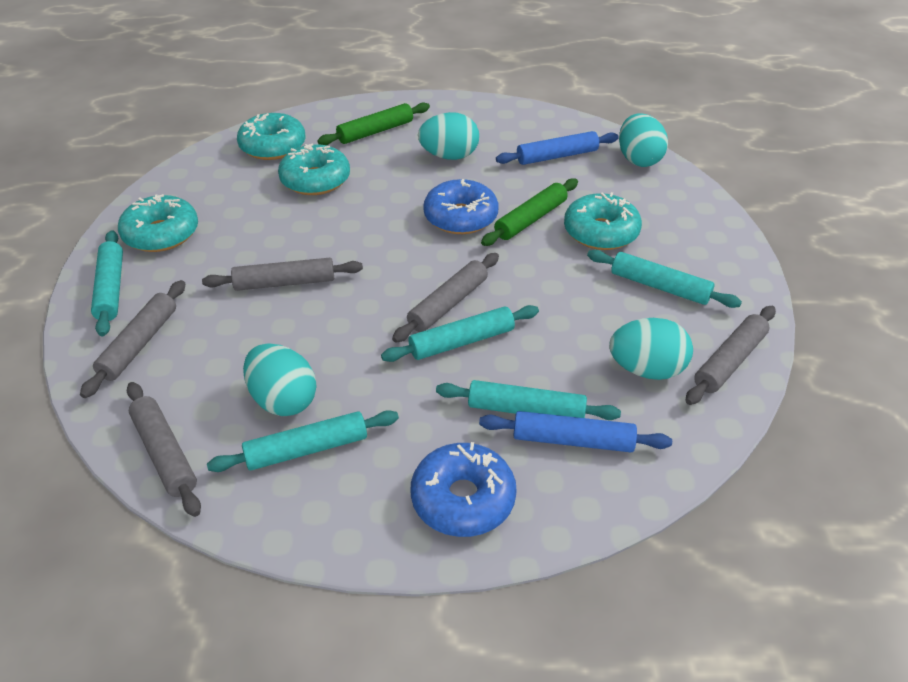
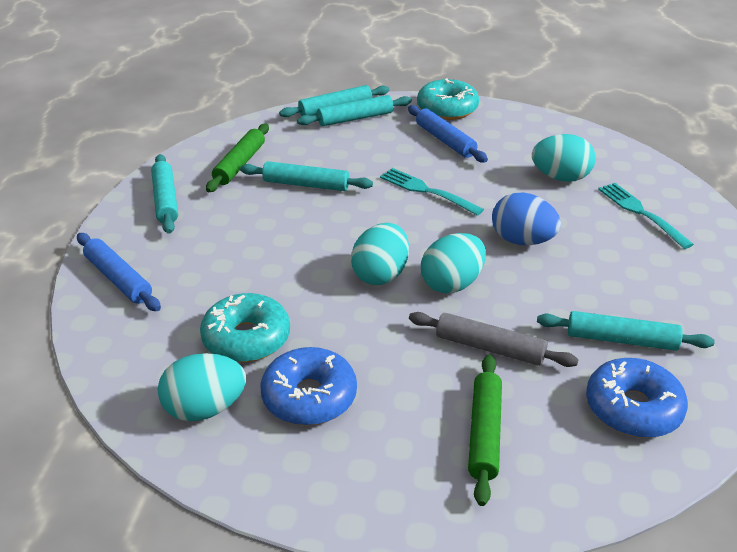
blue egg: 0 -> 1
grey rolling pin: 5 -> 1
turquoise donut: 4 -> 2
turquoise fork: 0 -> 2

